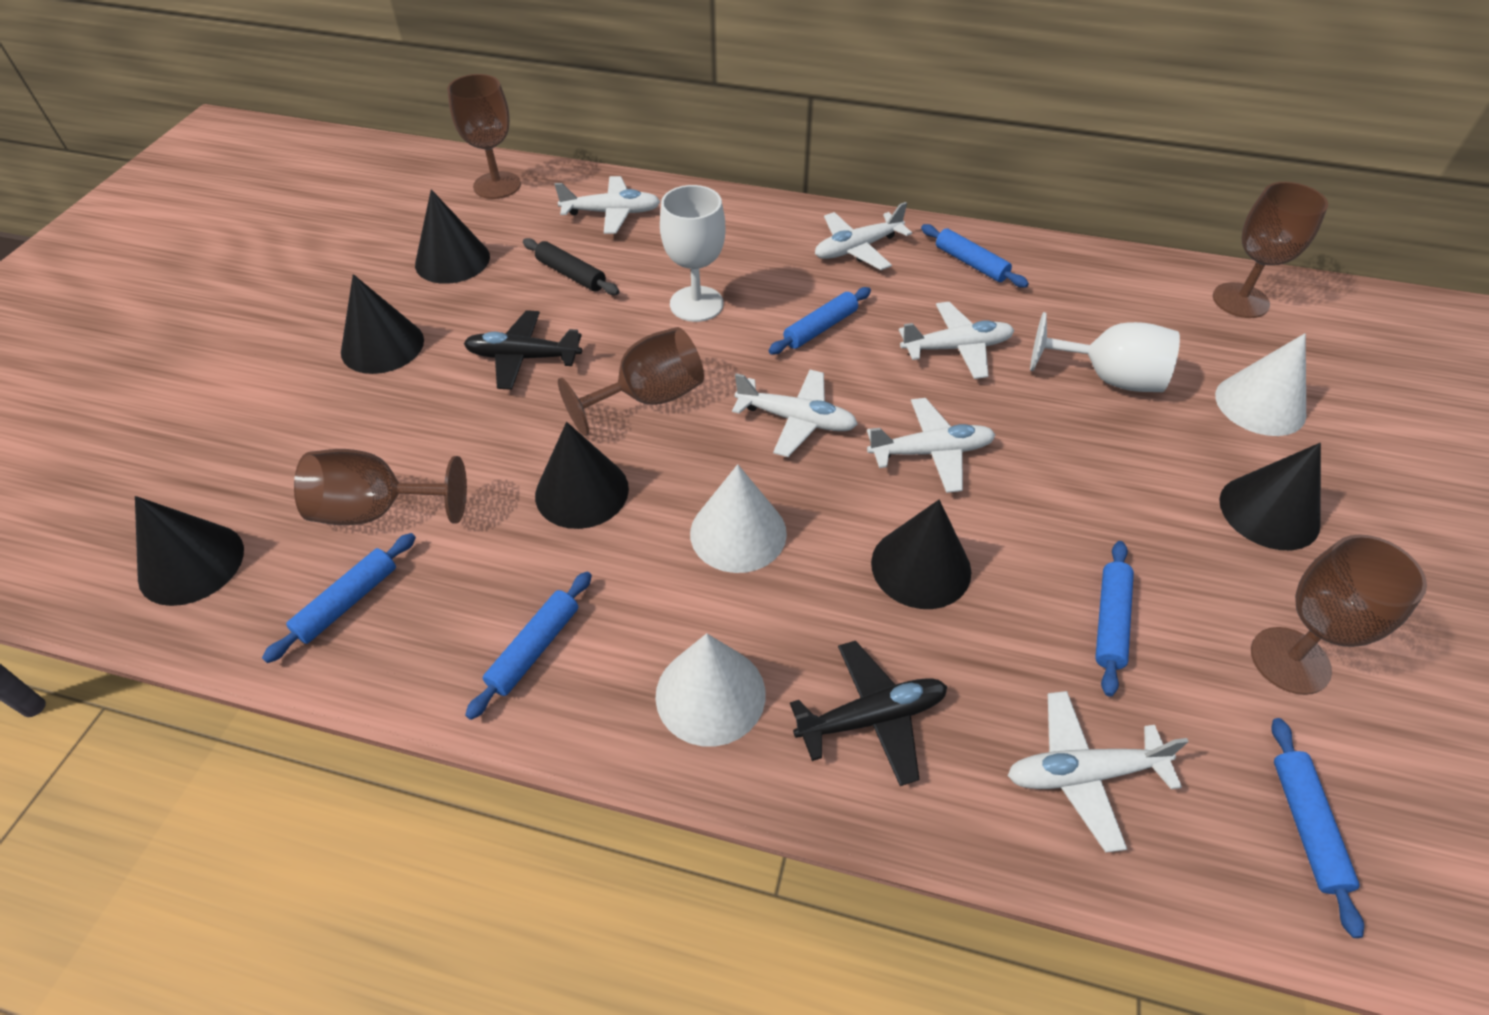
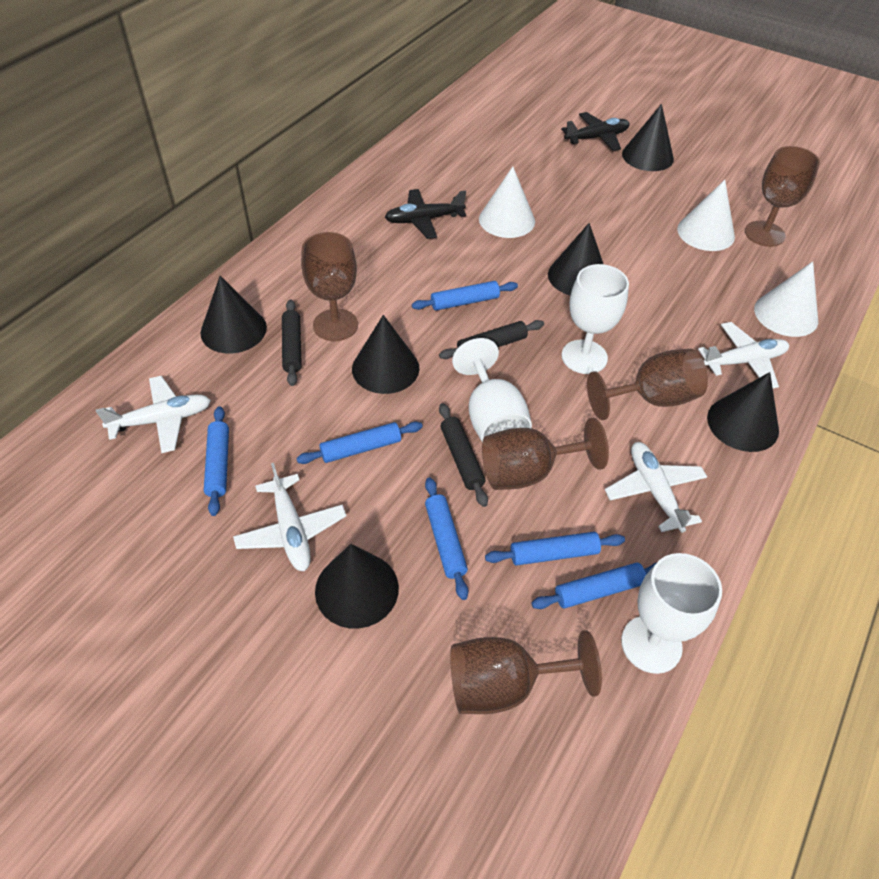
black rolling pin: 1 -> 3
white goblet: 2 -> 3
white plane: 6 -> 4

